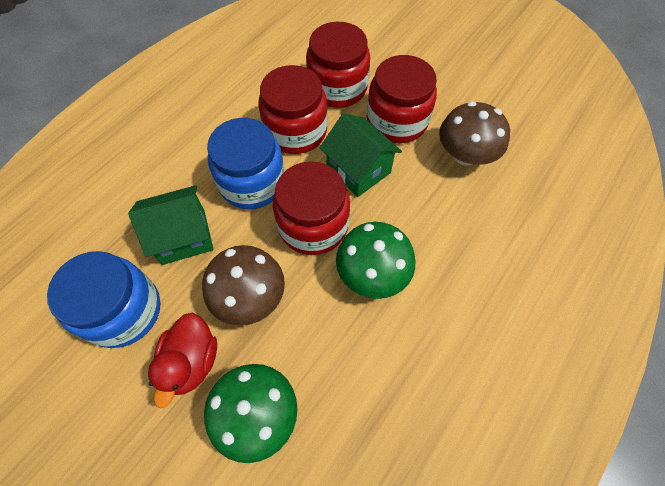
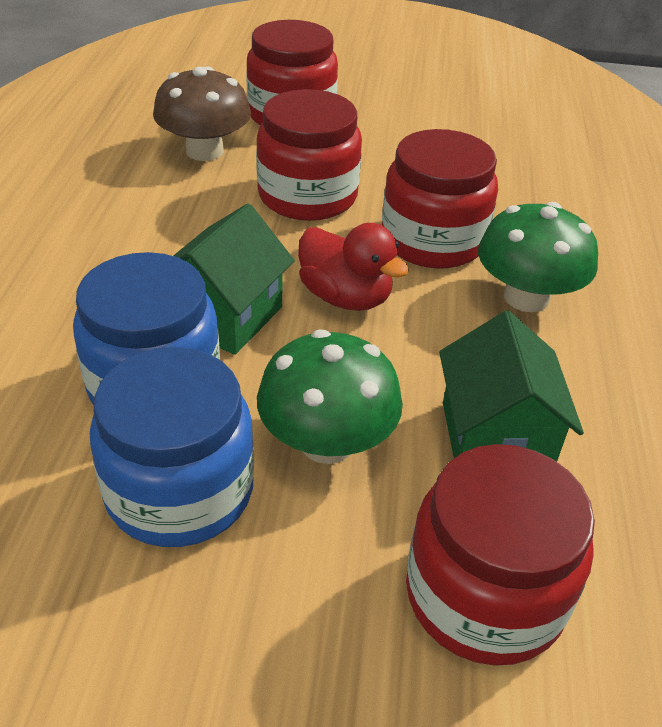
brown mushroom: 2 -> 1

